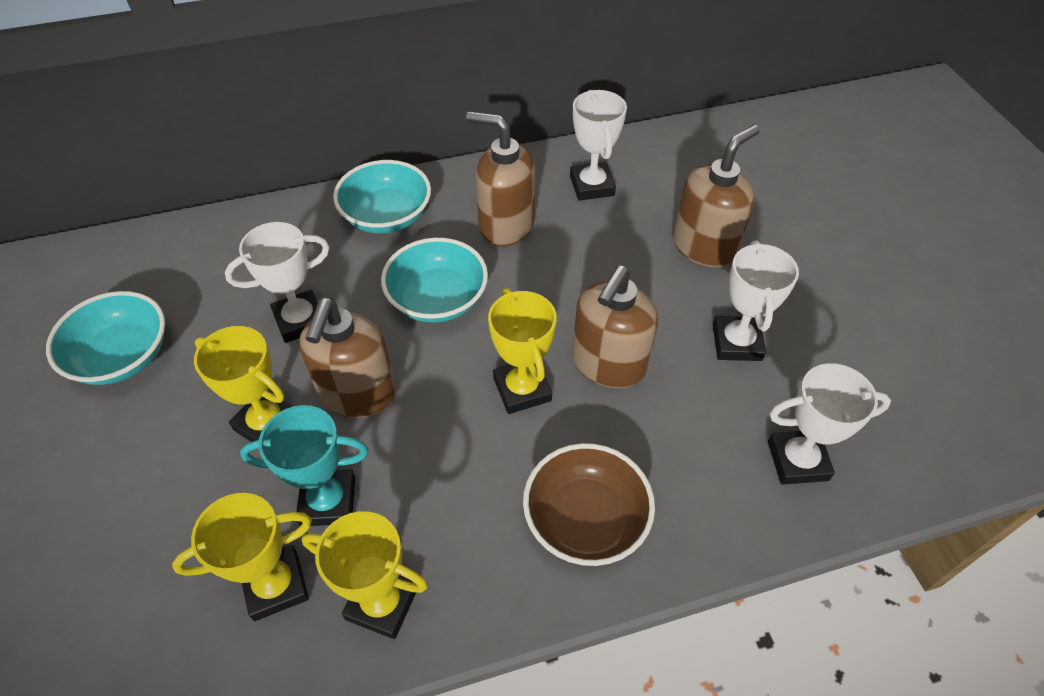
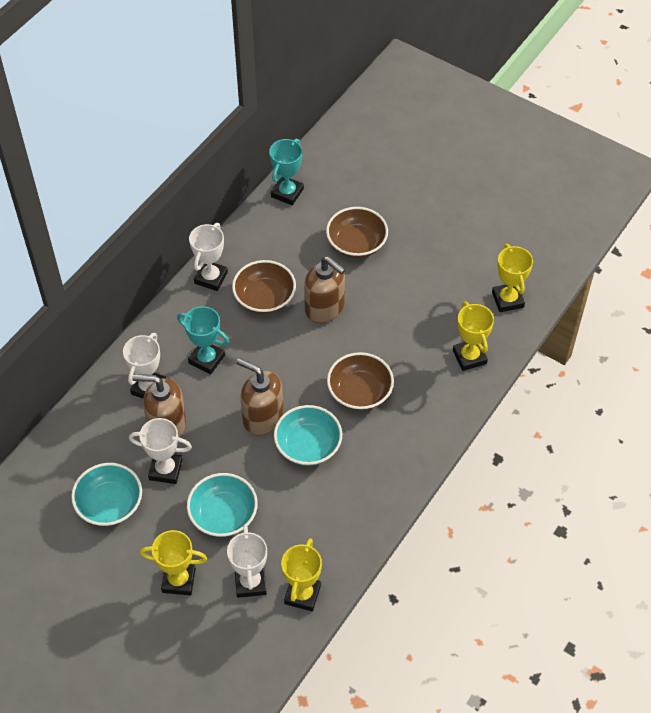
brown bowl: 1 -> 3
brown soap dispenser: 4 -> 3
turquoise trophy: 1 -> 2

